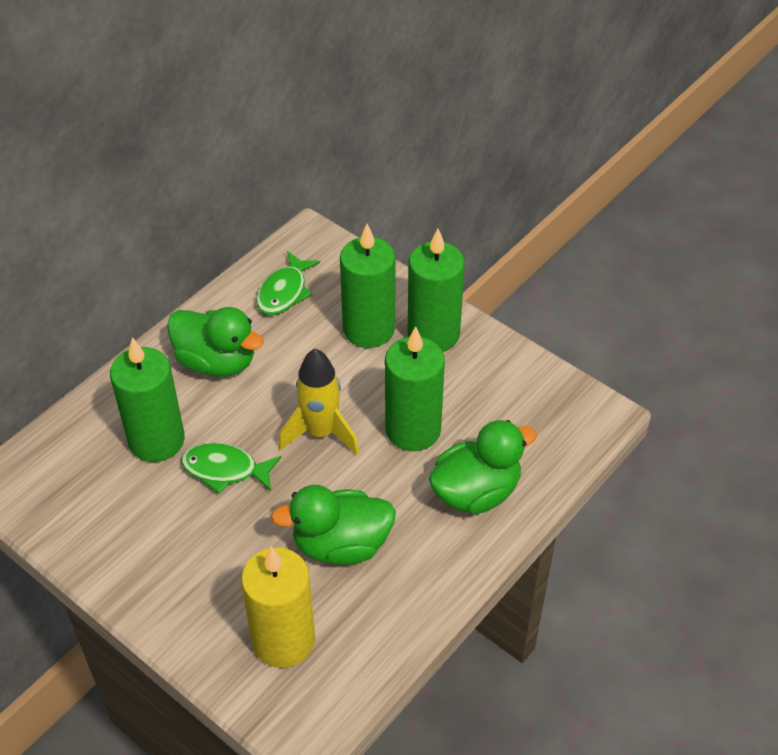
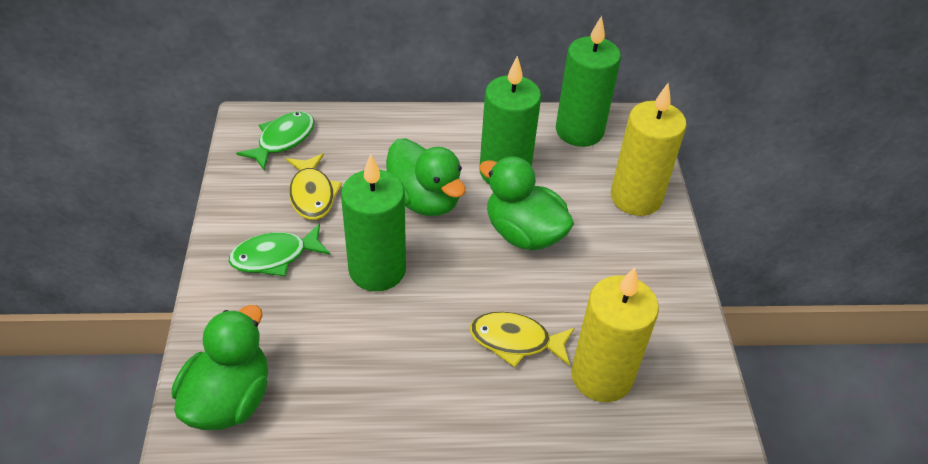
green candle: 4 -> 3
yellow candle: 1 -> 2
yellow fish: 0 -> 2
yellow rocket: 1 -> 0

